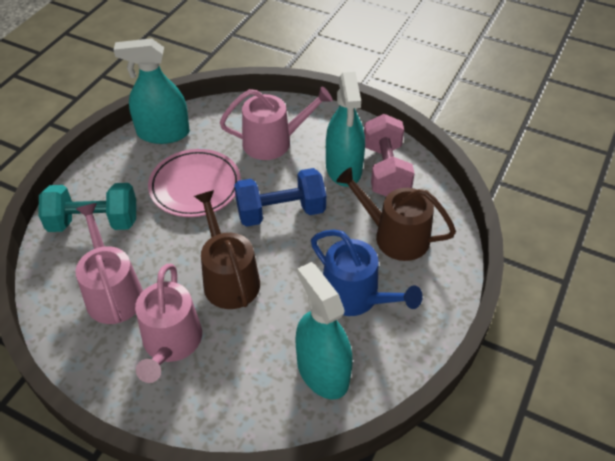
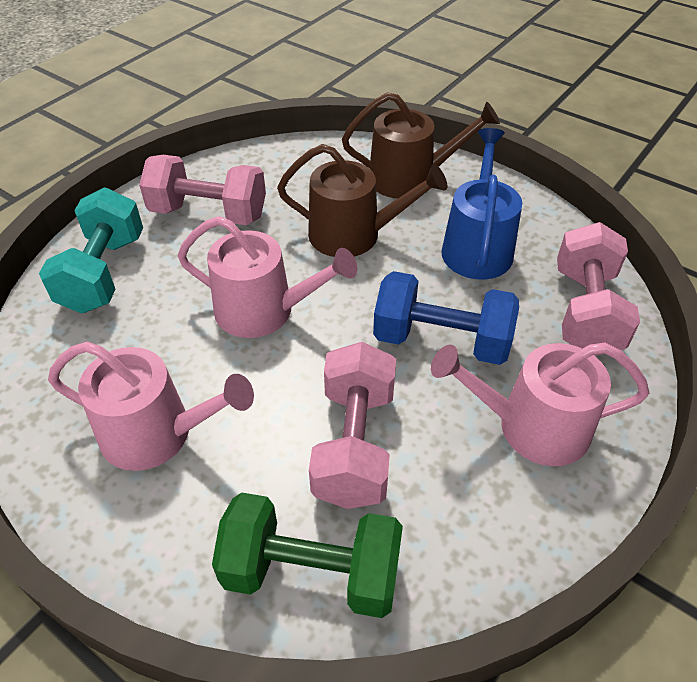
green dumbbell: 0 -> 1
pink dumbbell: 1 -> 3
pink plate: 1 -> 0
turquoise spray bottle: 3 -> 0

